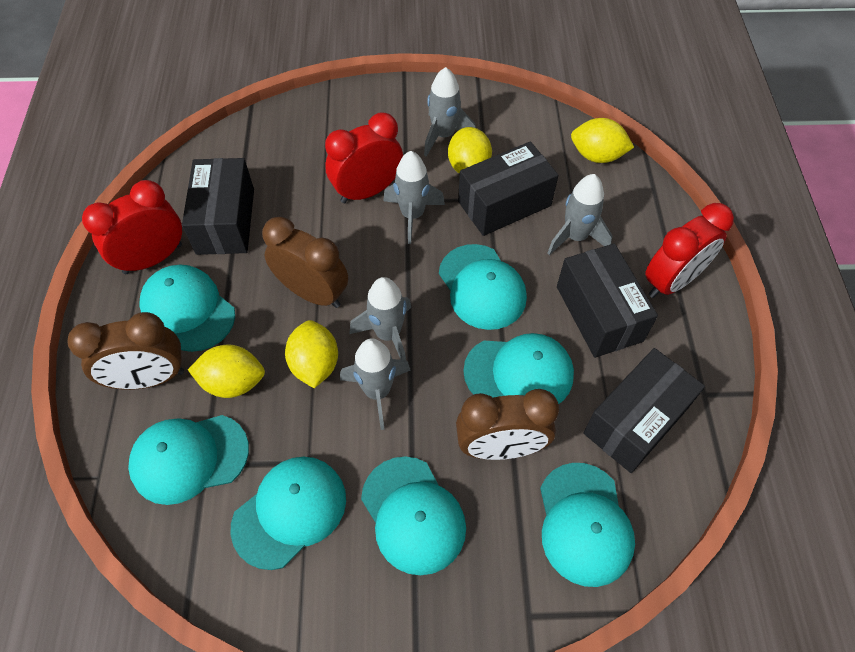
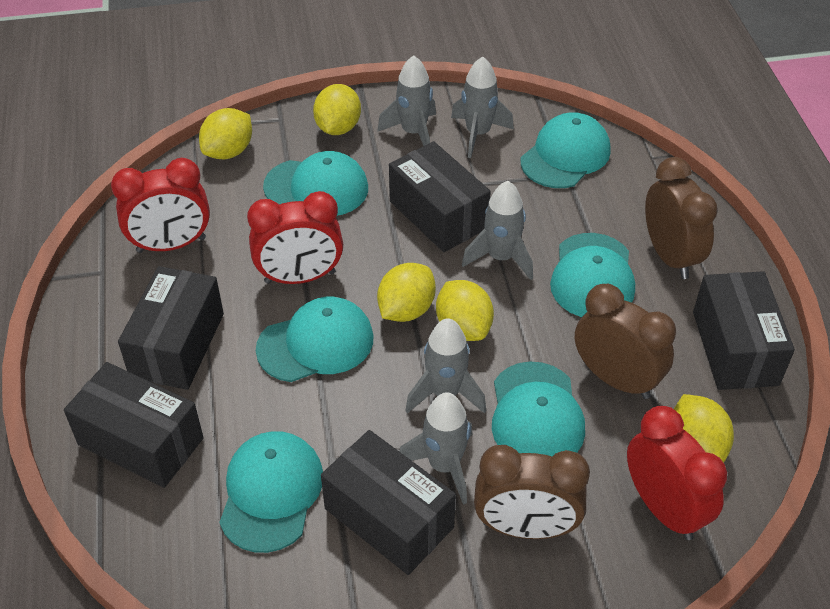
black box: 4 -> 5
turquoise cap: 7 -> 6
yellow lemon: 4 -> 5

